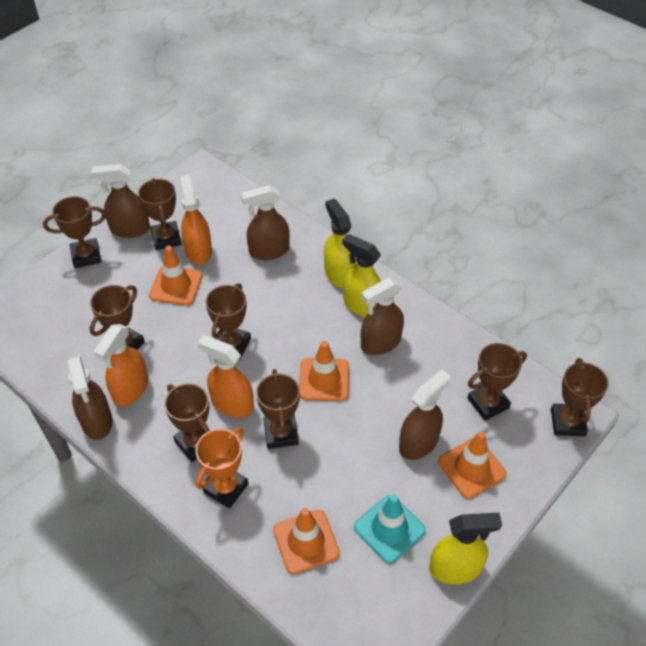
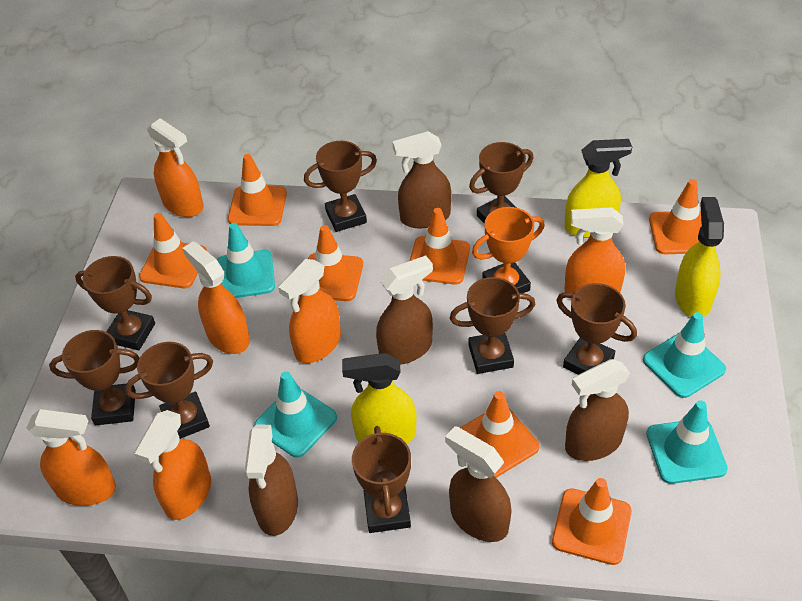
orange spray bottle: 3 -> 6
orange traffic cone: 4 -> 7
turquoise traffic cone: 1 -> 4

